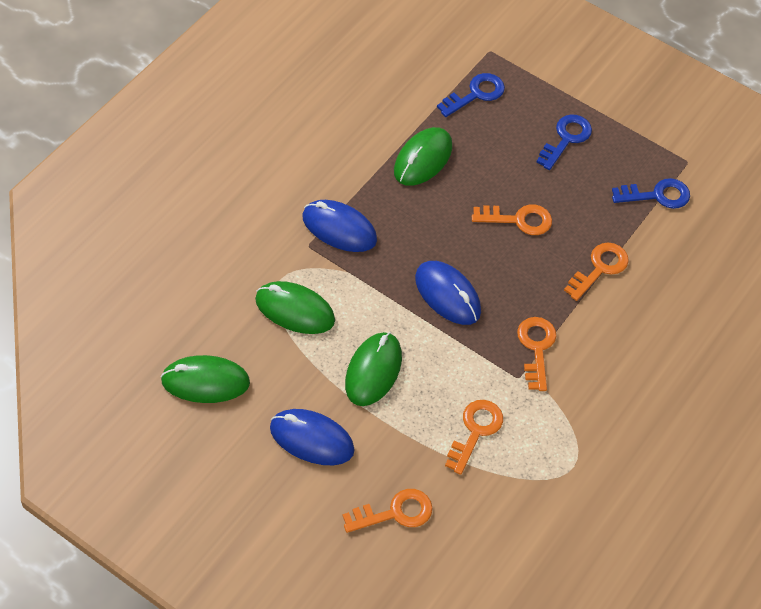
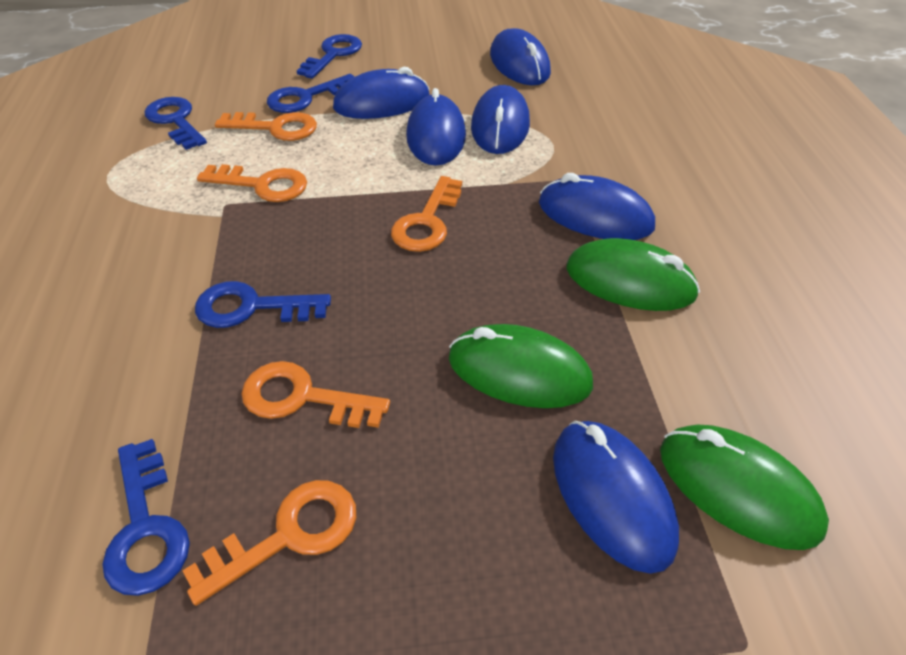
blue key: 3 -> 5
blue mouse: 3 -> 6
green mouse: 4 -> 3

